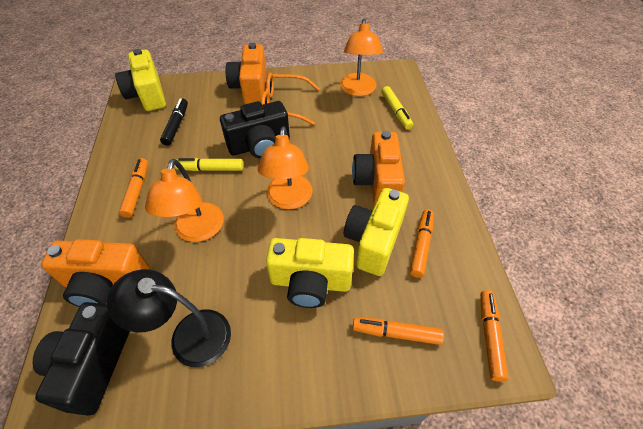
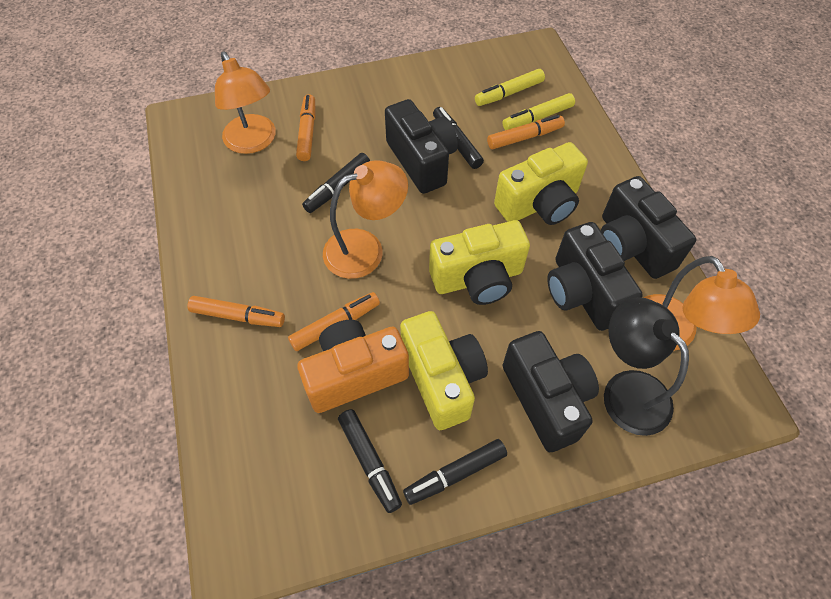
black camera: 2 -> 4
black marker: 1 -> 4
orange camera: 3 -> 1
orange glasses: 1 -> 0

